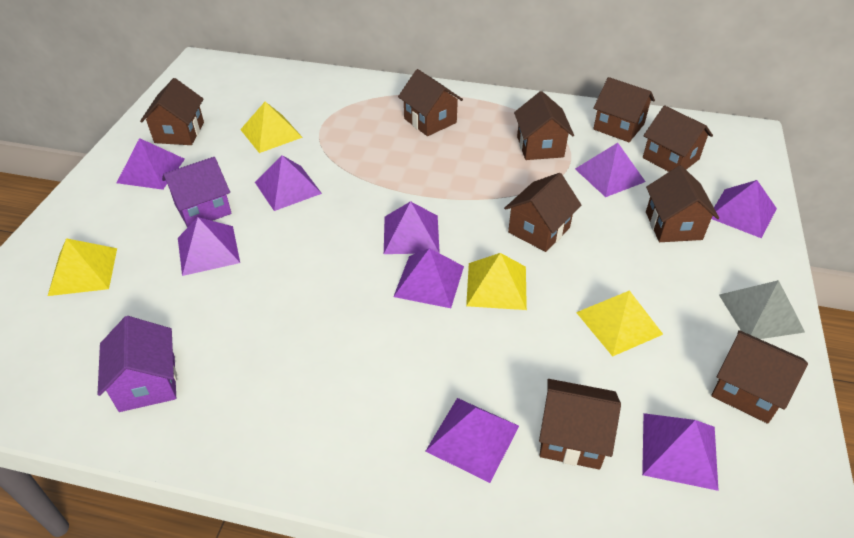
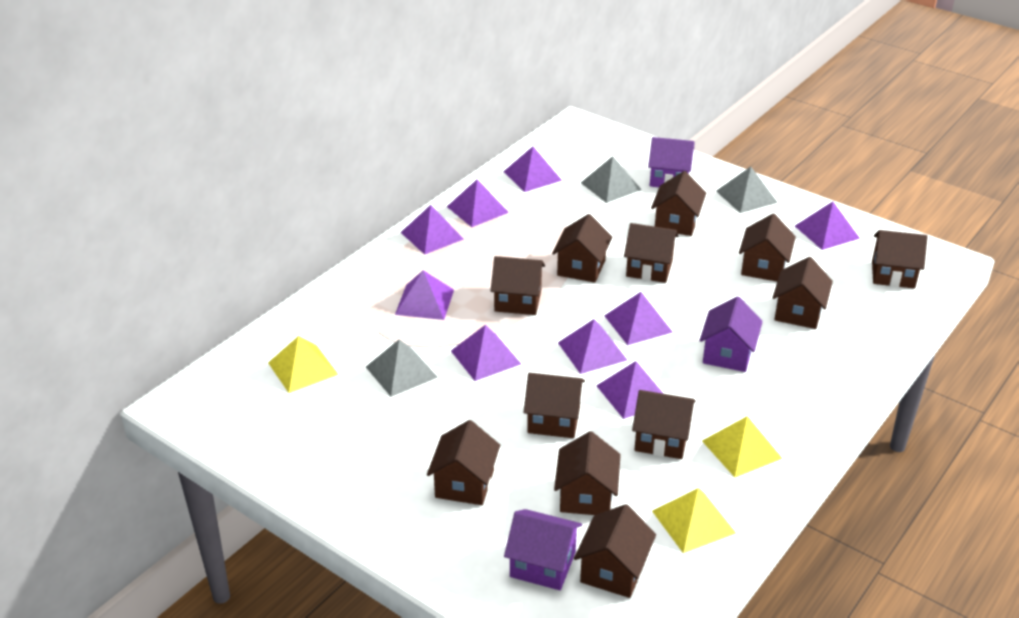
brown house: 9 -> 12
grey pyramid: 1 -> 3
purple house: 2 -> 3
yellow pyramid: 4 -> 3

